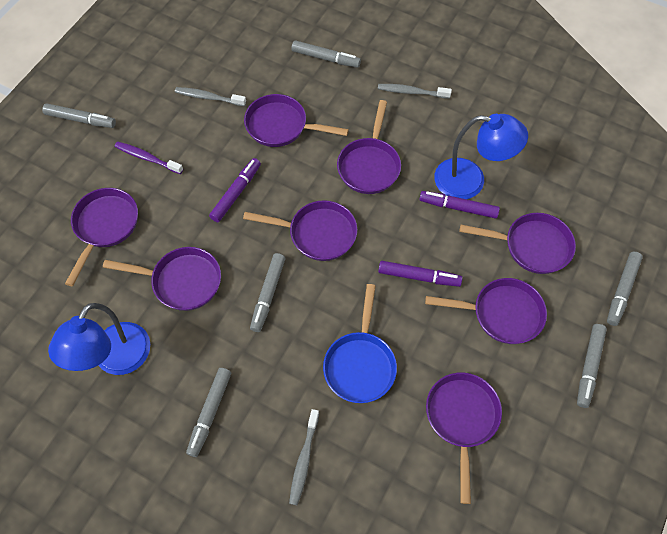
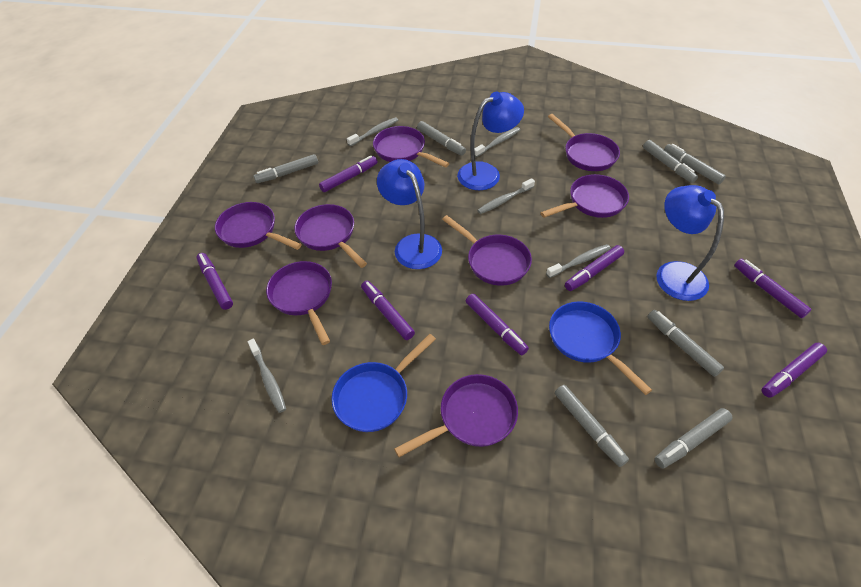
blue lamp: 2 -> 3
blue pan: 1 -> 2
grey marker: 6 -> 7
grey toothbrush: 3 -> 5
purple marker: 3 -> 7
purple toothbrush: 1 -> 0

